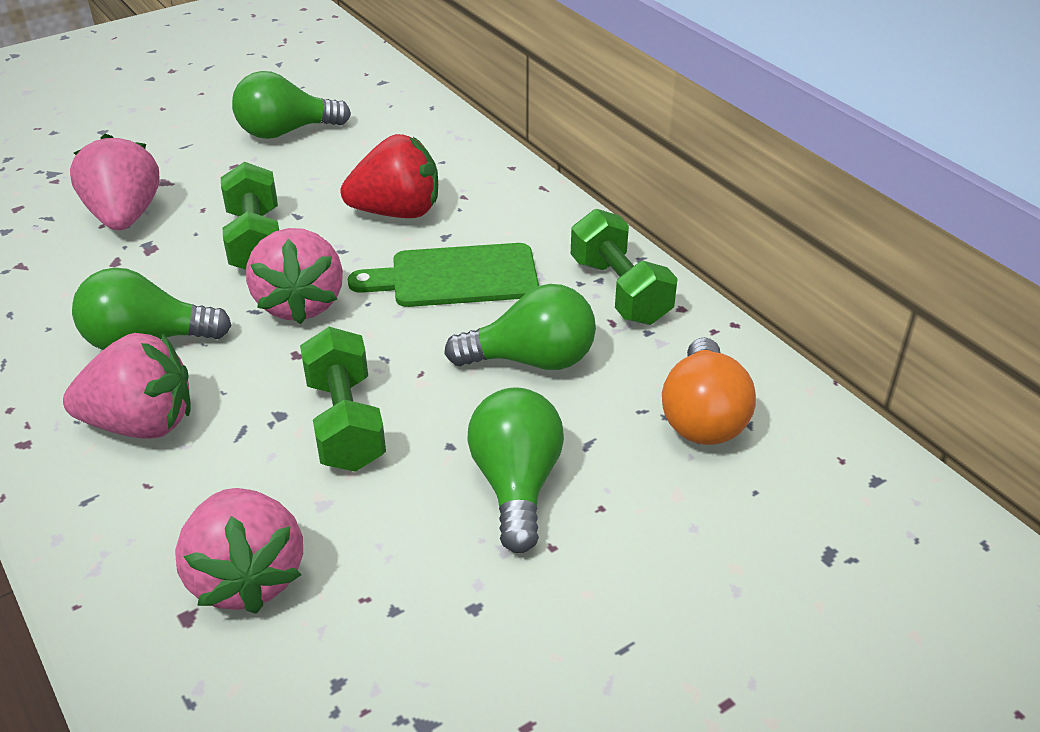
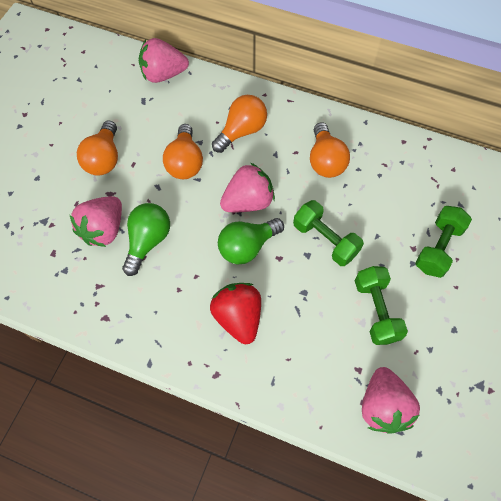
green cutting board: 1 -> 0
green light bulb: 4 -> 2
orange light bulb: 1 -> 4

